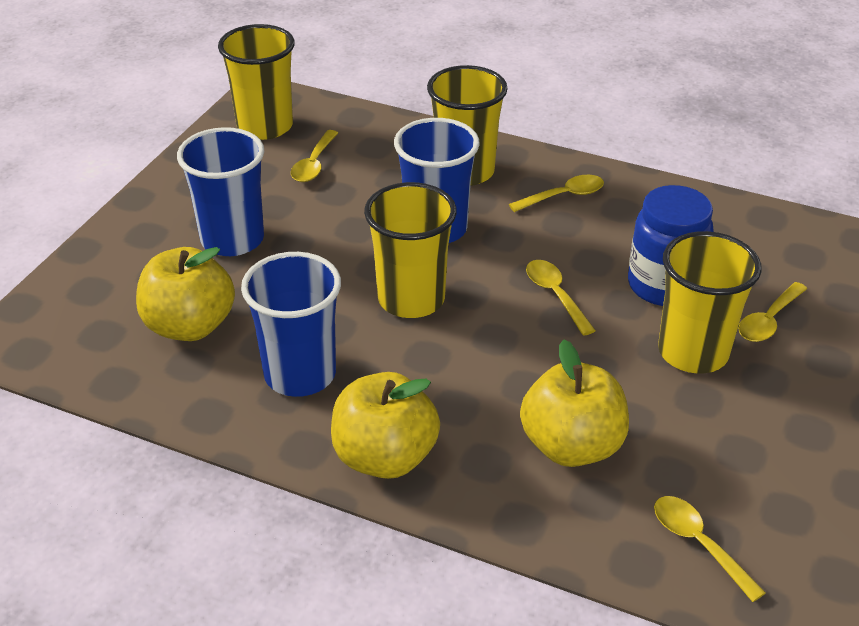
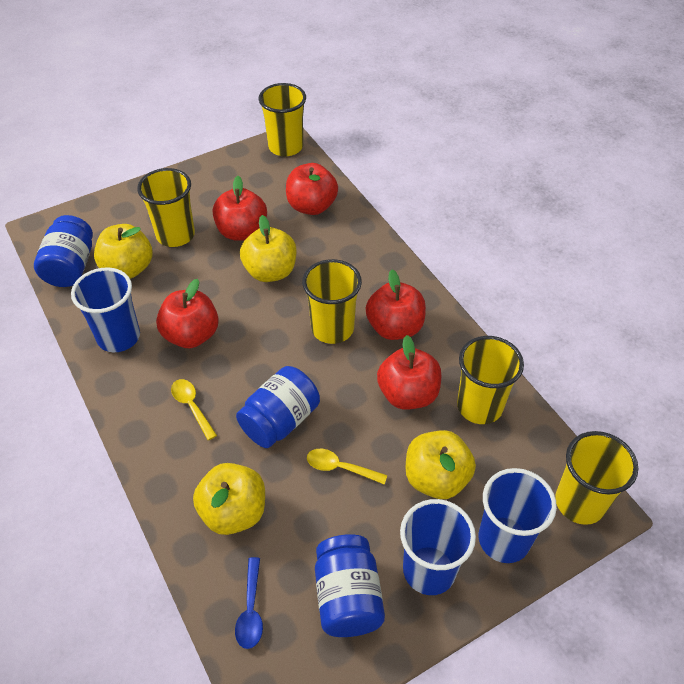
blue jar: 1 -> 3
blue spoon: 0 -> 1
red apple: 0 -> 5
yellow apple: 3 -> 4
yellow cup: 4 -> 5
yellow spoon: 5 -> 2

